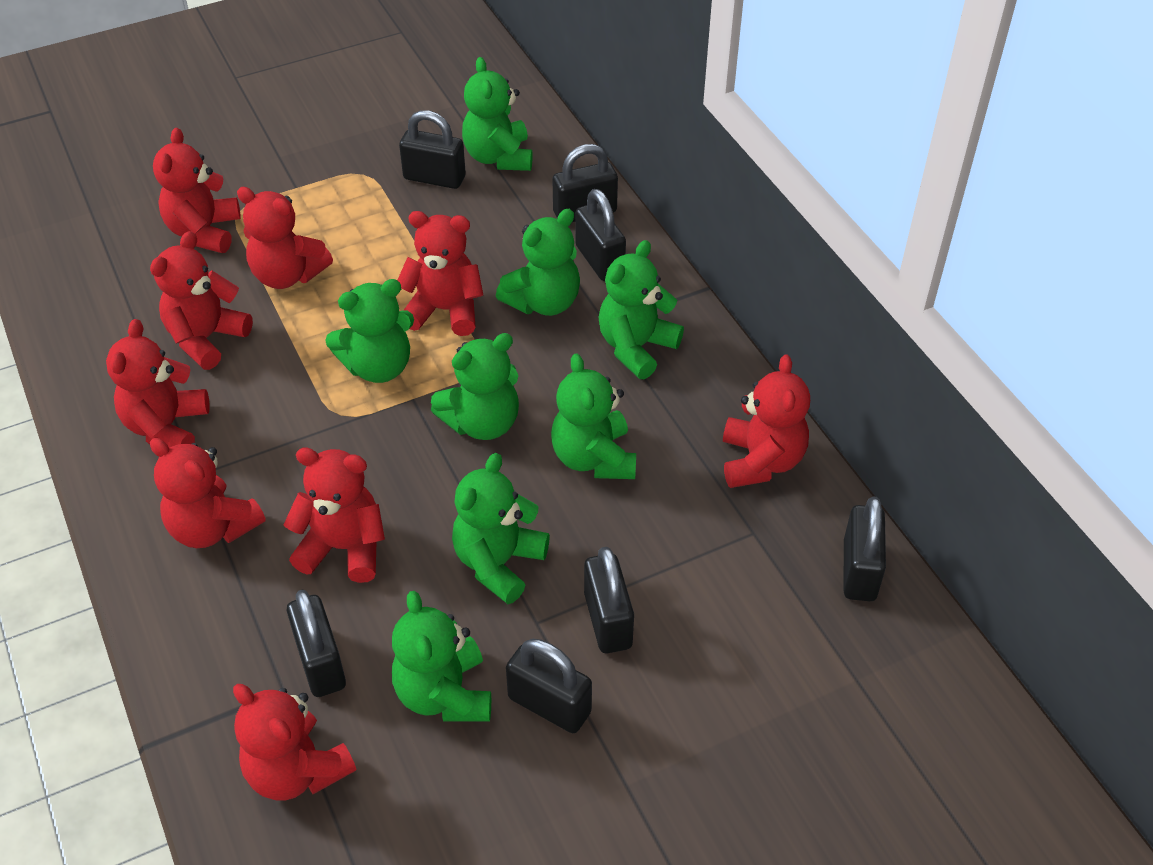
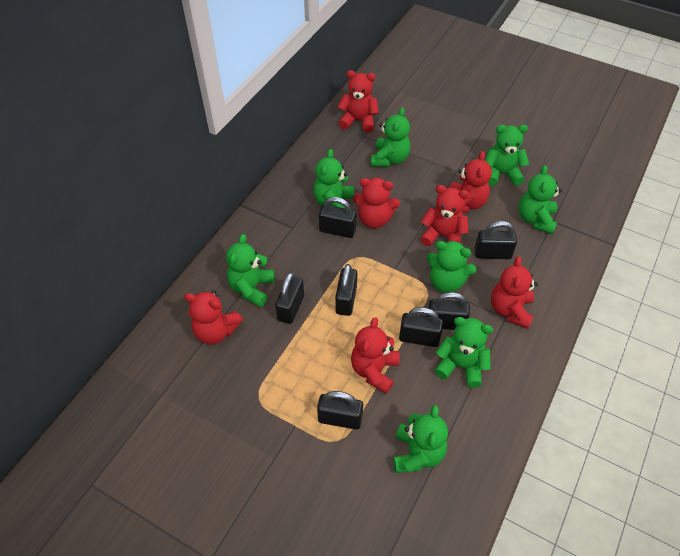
red teddy bear: 9 -> 7

